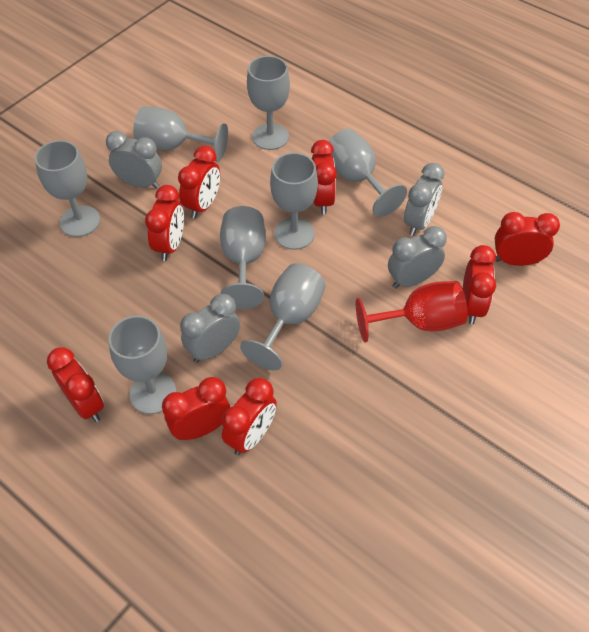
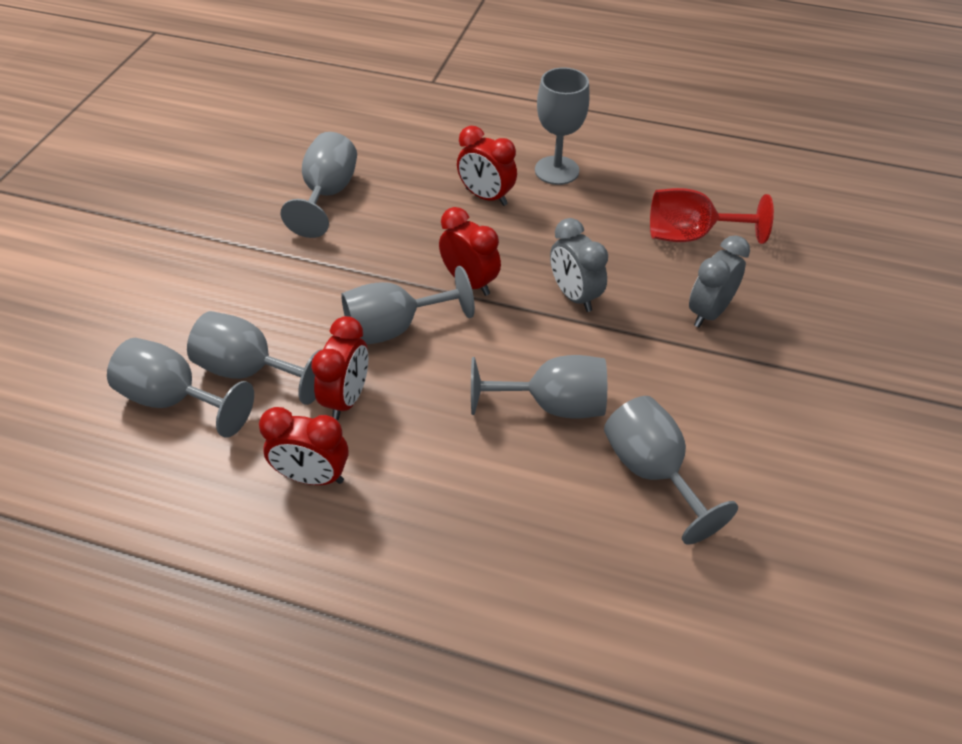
grey clock: 4 -> 2
grey goblet: 8 -> 7
red clock: 8 -> 4

